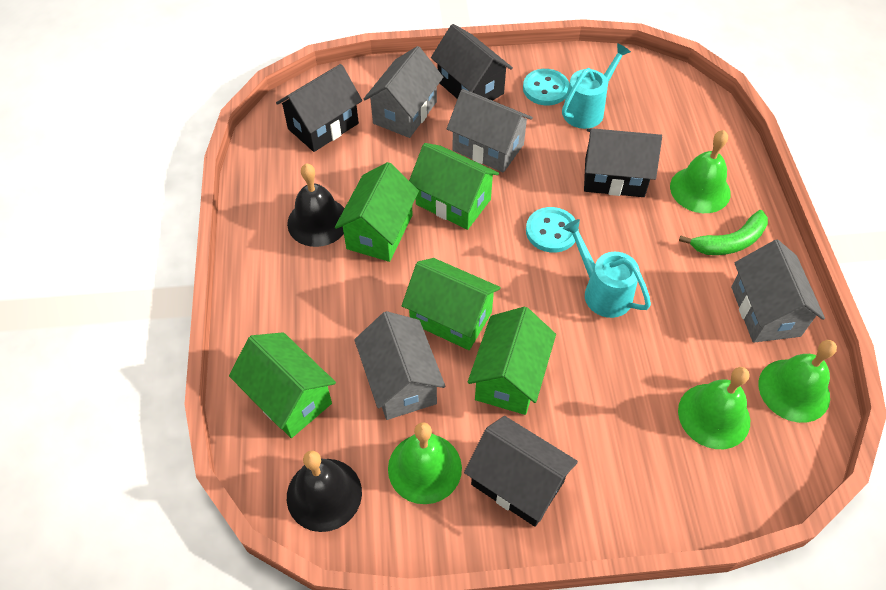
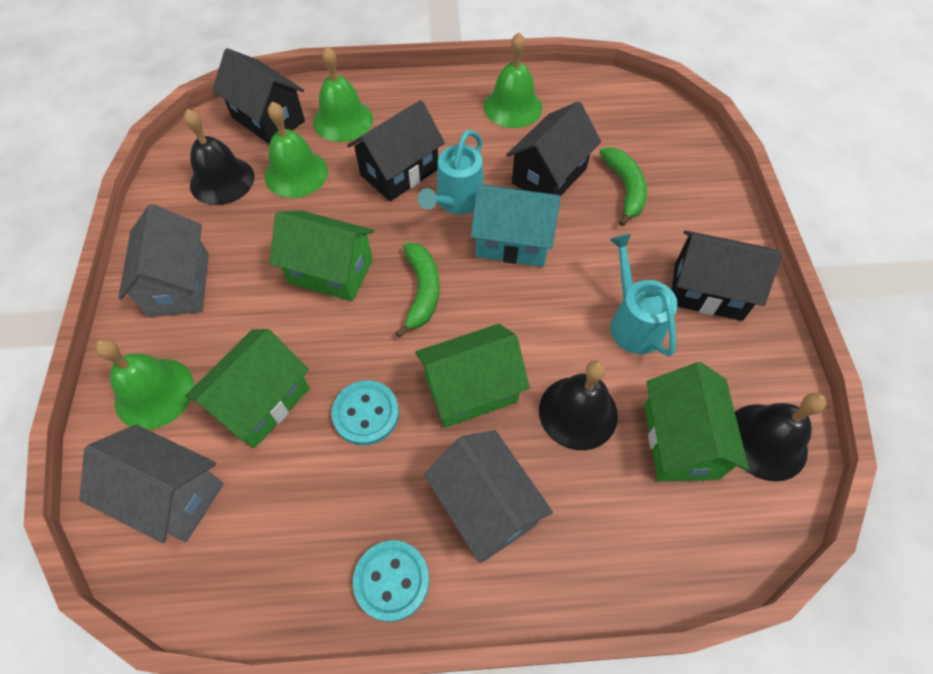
black bell: 2 -> 3
green banana: 1 -> 2
green house: 5 -> 4
grey house: 4 -> 3
turquoise house: 0 -> 1

